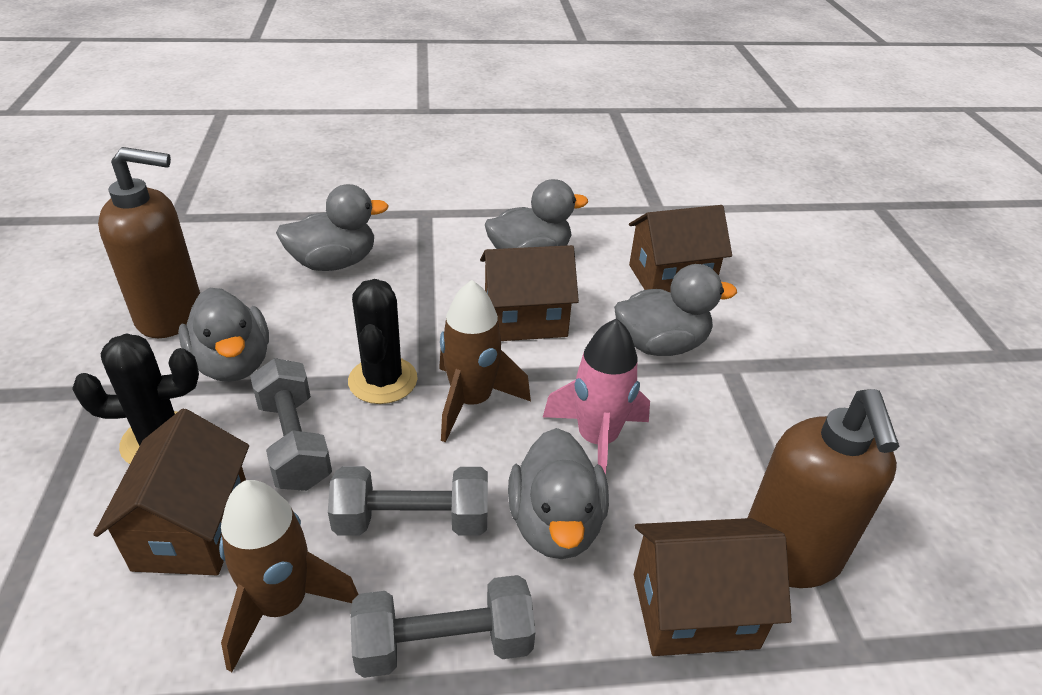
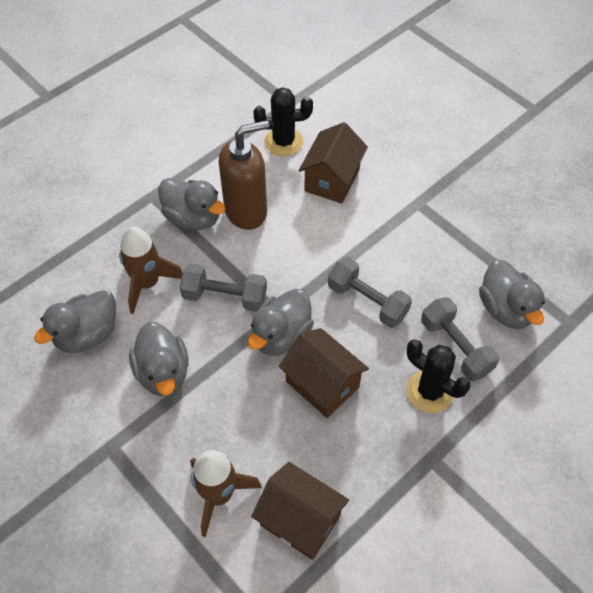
brown house: 4 -> 3
brown soap dispenser: 2 -> 1
pink rocket: 1 -> 0

